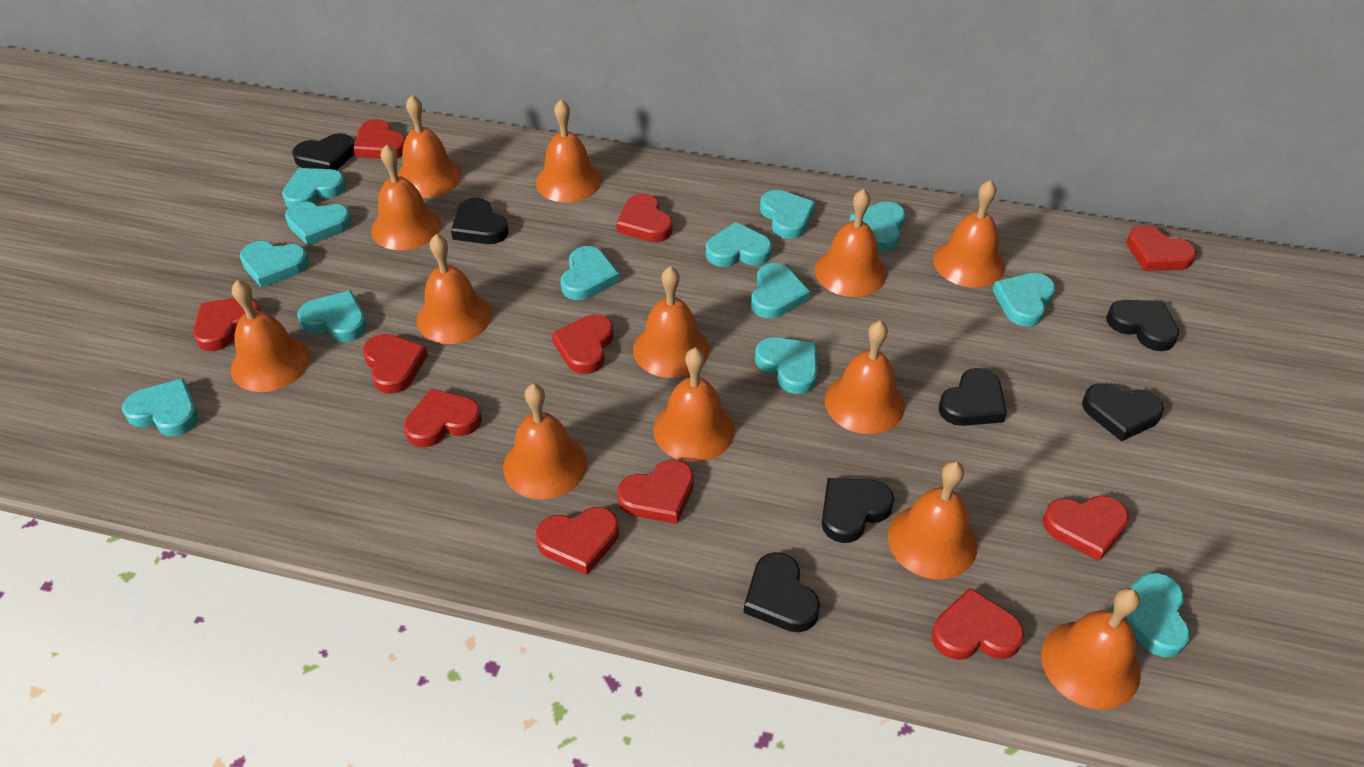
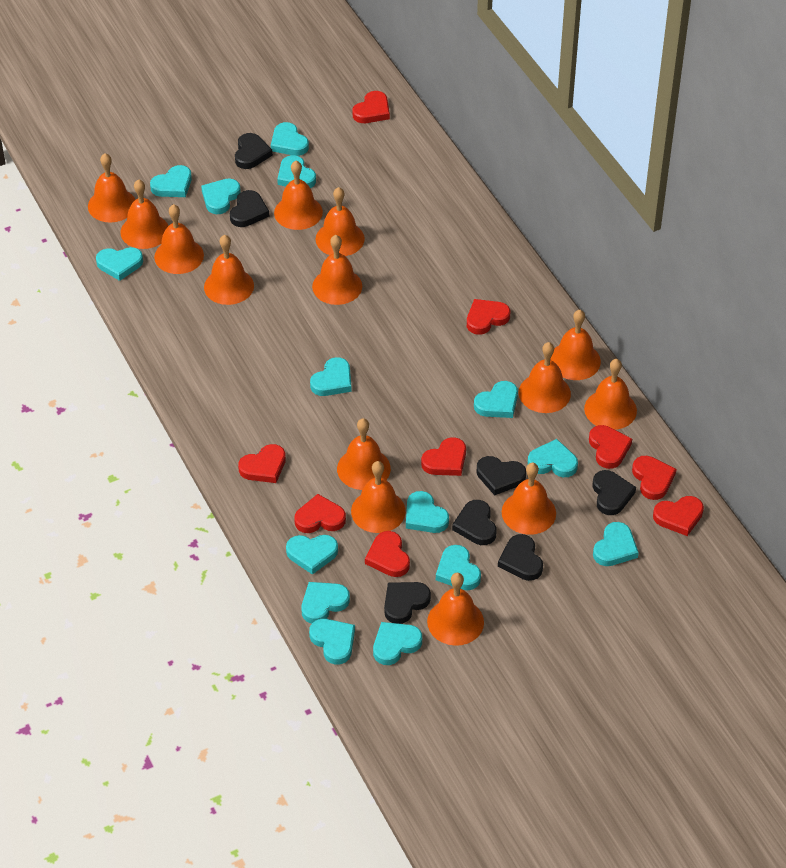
orange bell: 13 -> 14
red heart: 11 -> 9
turquoise heart: 13 -> 15

